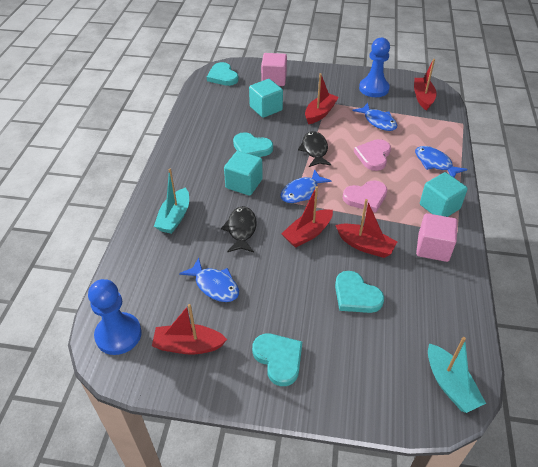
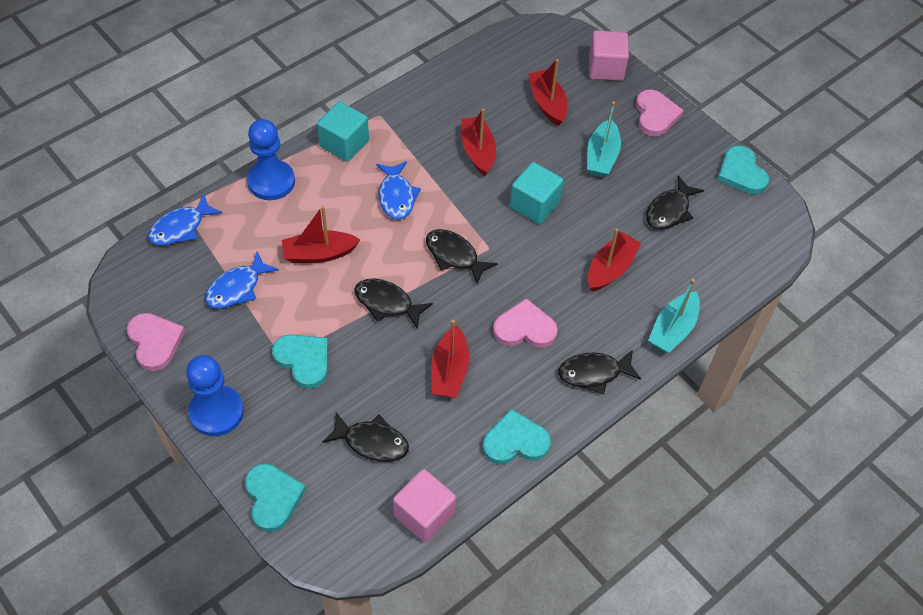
black fish: 2 -> 5
blue fish: 4 -> 3
pink heart: 2 -> 3
turquoise cube: 3 -> 2

